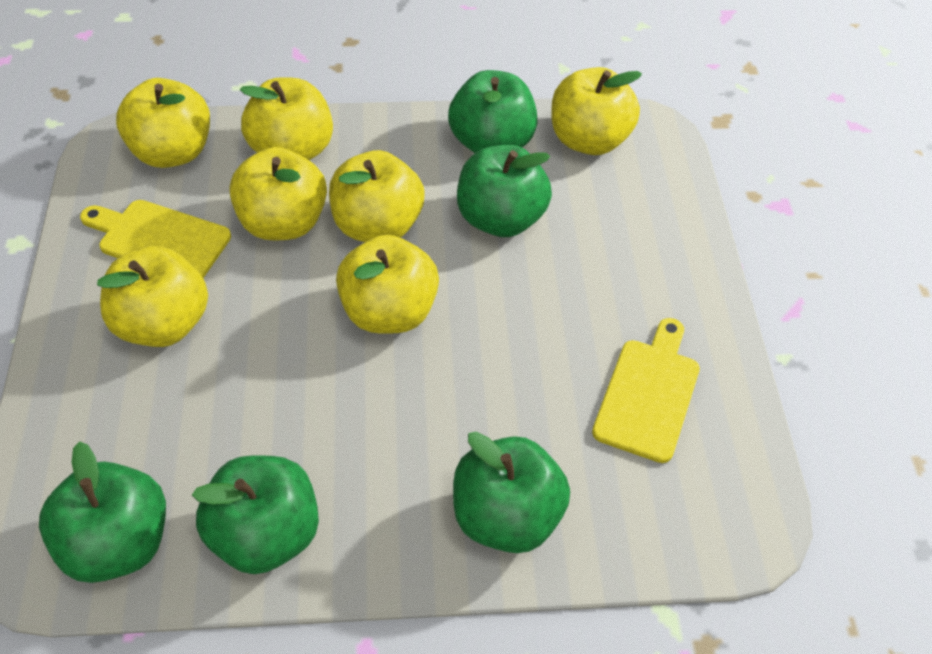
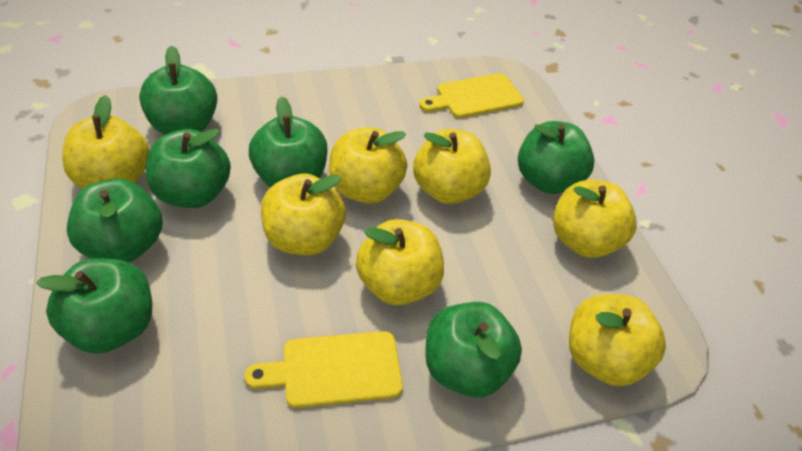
green apple: 5 -> 7

